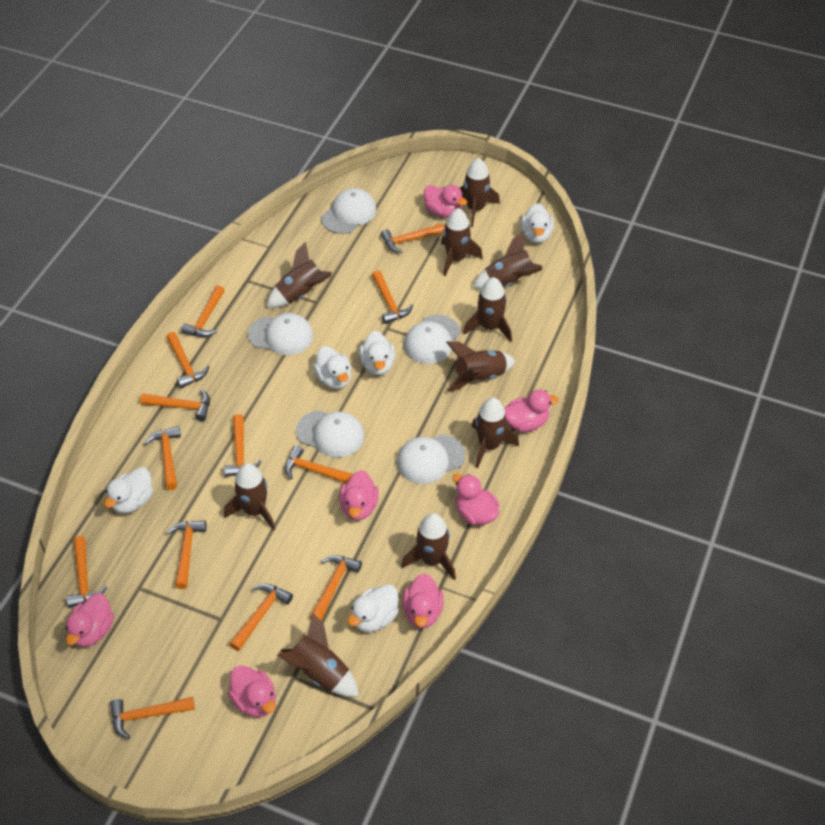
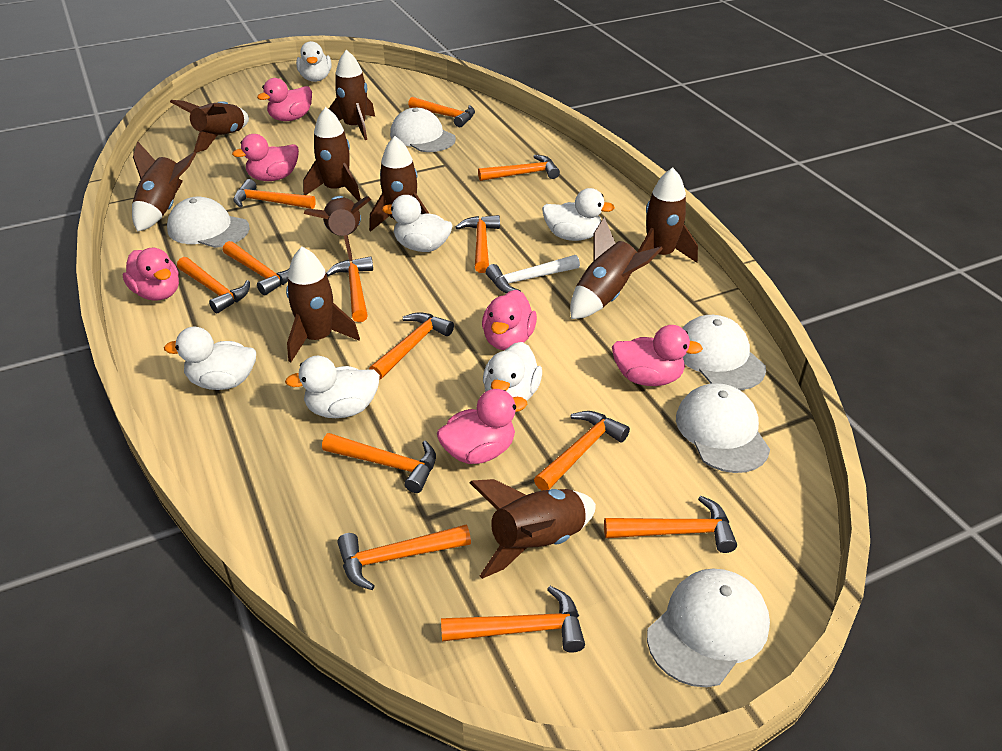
pink duck: 7 -> 6
white duck: 5 -> 6
white hammer: 0 -> 1

